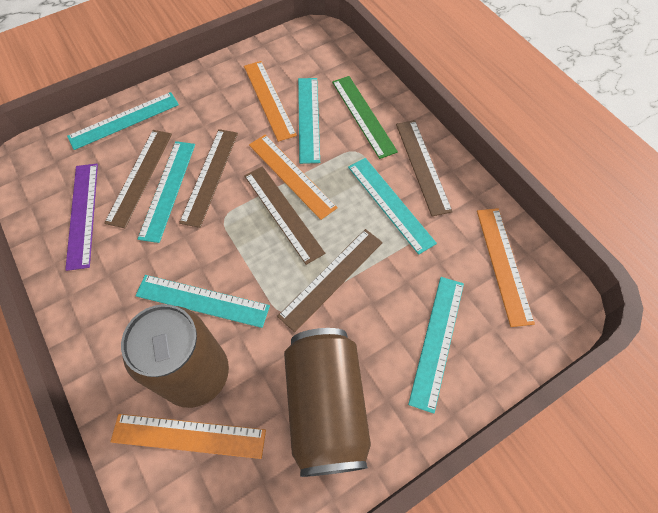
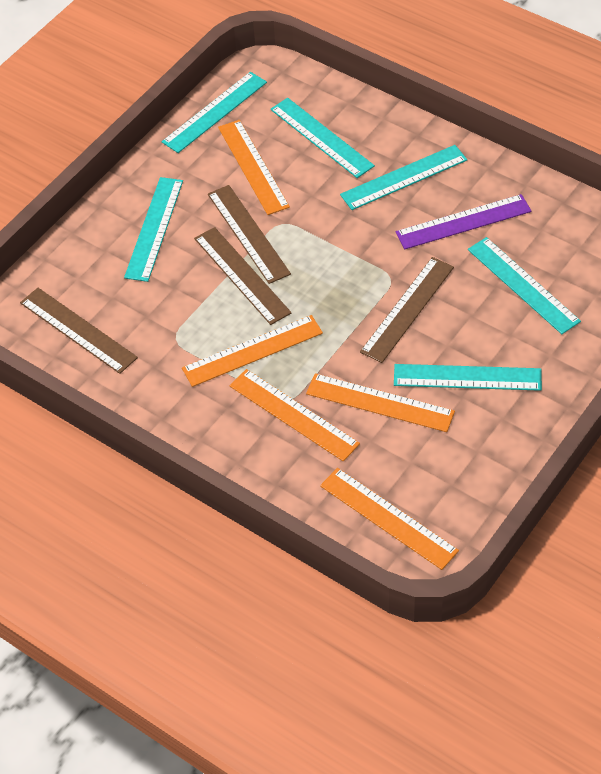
brown can: 2 -> 0
brown ruler: 5 -> 4
green ruler: 1 -> 0
orange ruler: 4 -> 5

